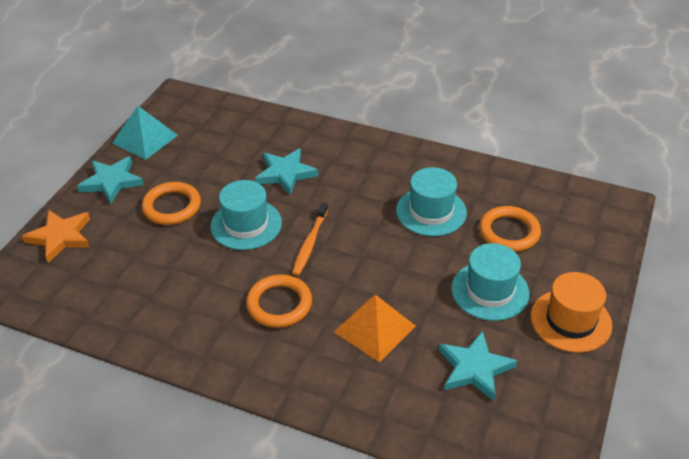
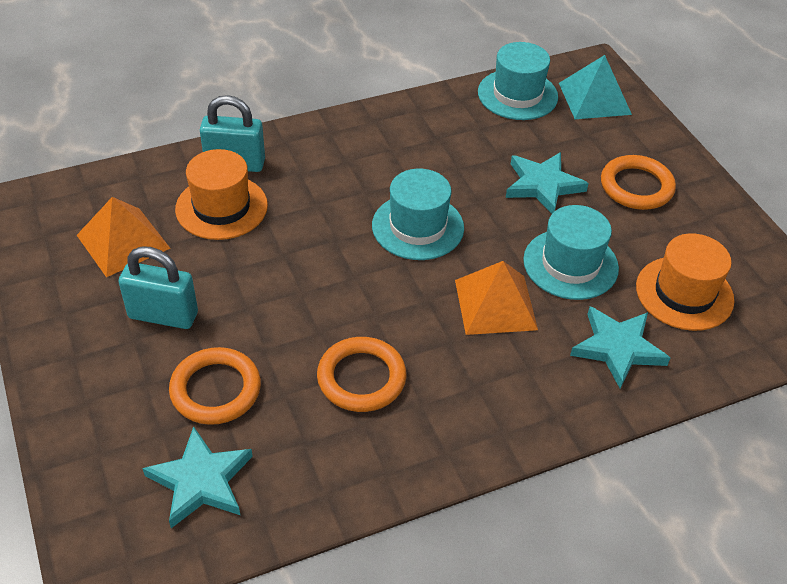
orange hat: 1 -> 2
orange pyramid: 1 -> 2
orange star: 1 -> 0
orange toothbrush: 1 -> 0
turquoise padlock: 0 -> 2

